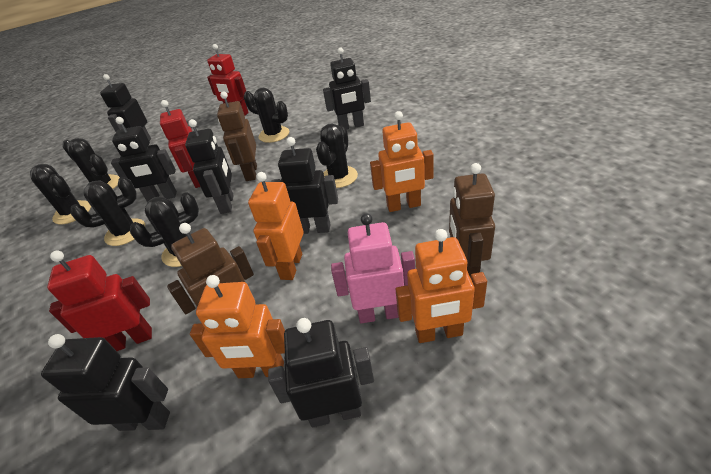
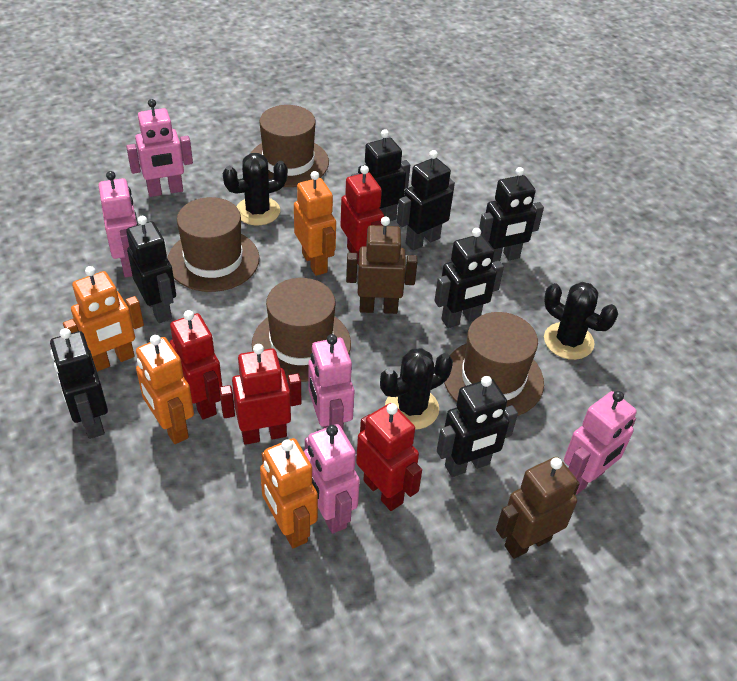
black cactus: 6 -> 3
brown hat: 0 -> 4
brown robot: 3 -> 2
pink robot: 1 -> 5
red robot: 3 -> 4

